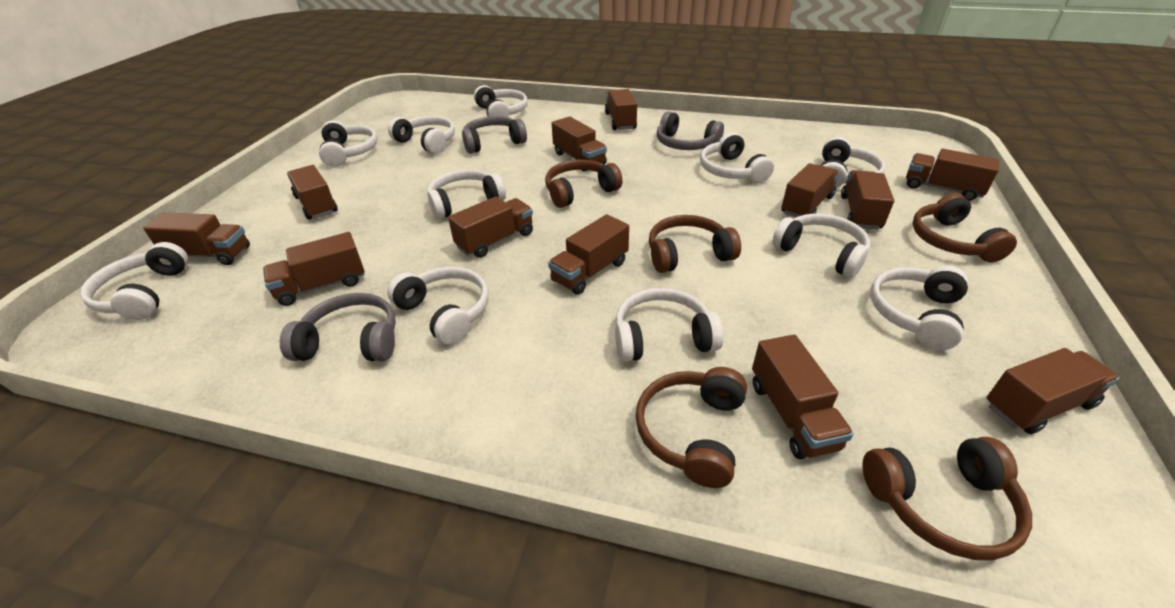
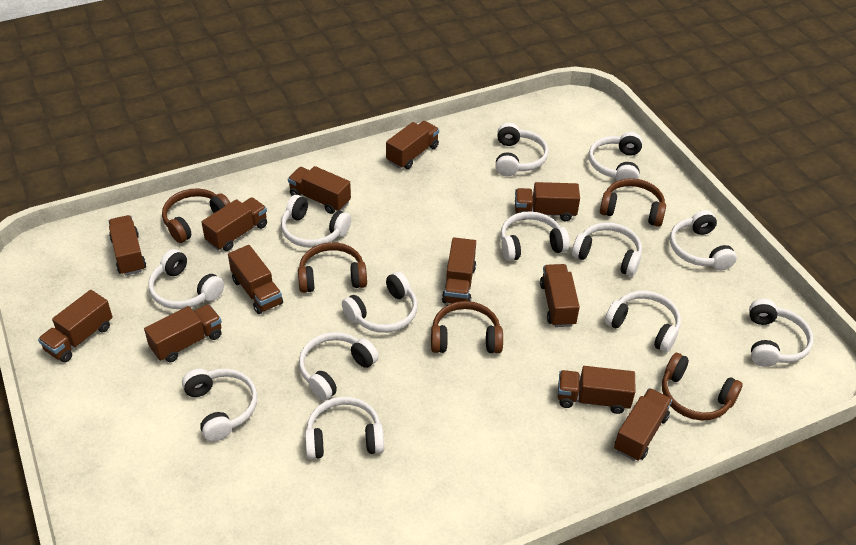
grey headphones: 3 -> 0
white headphones: 11 -> 13

